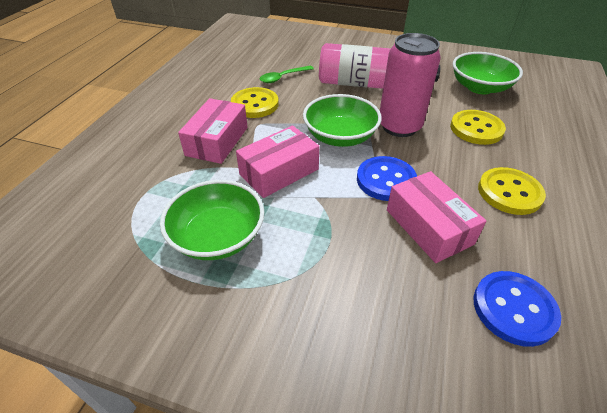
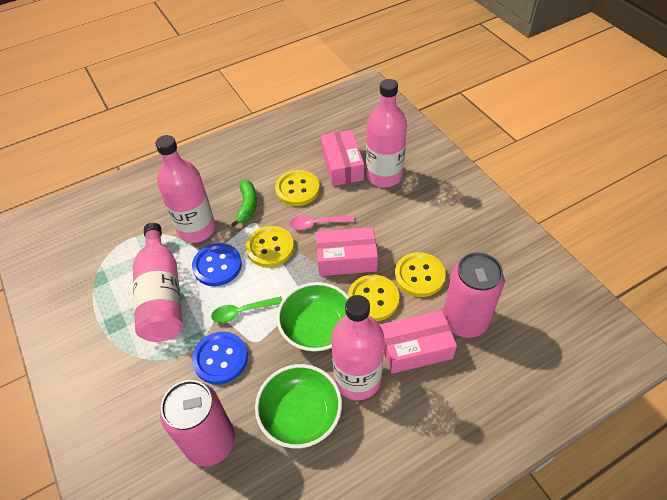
green banana: 0 -> 1
green bowl: 3 -> 2
pink bottle: 1 -> 4
pink can: 1 -> 2
pink spoon: 0 -> 1
yellow button: 3 -> 4

